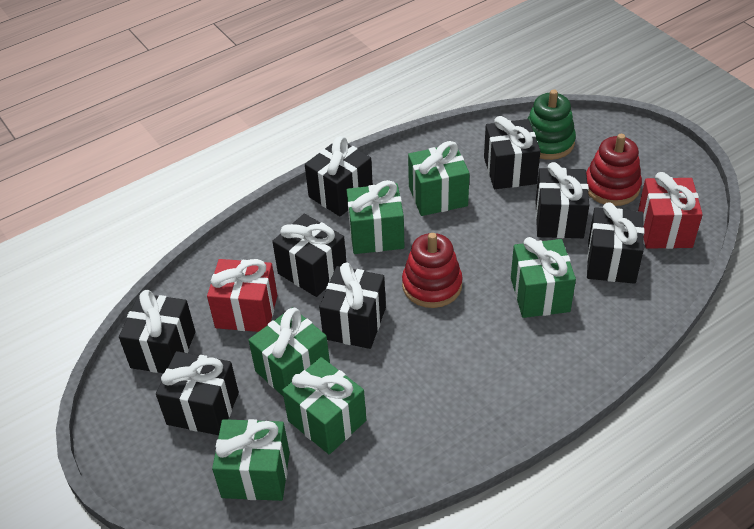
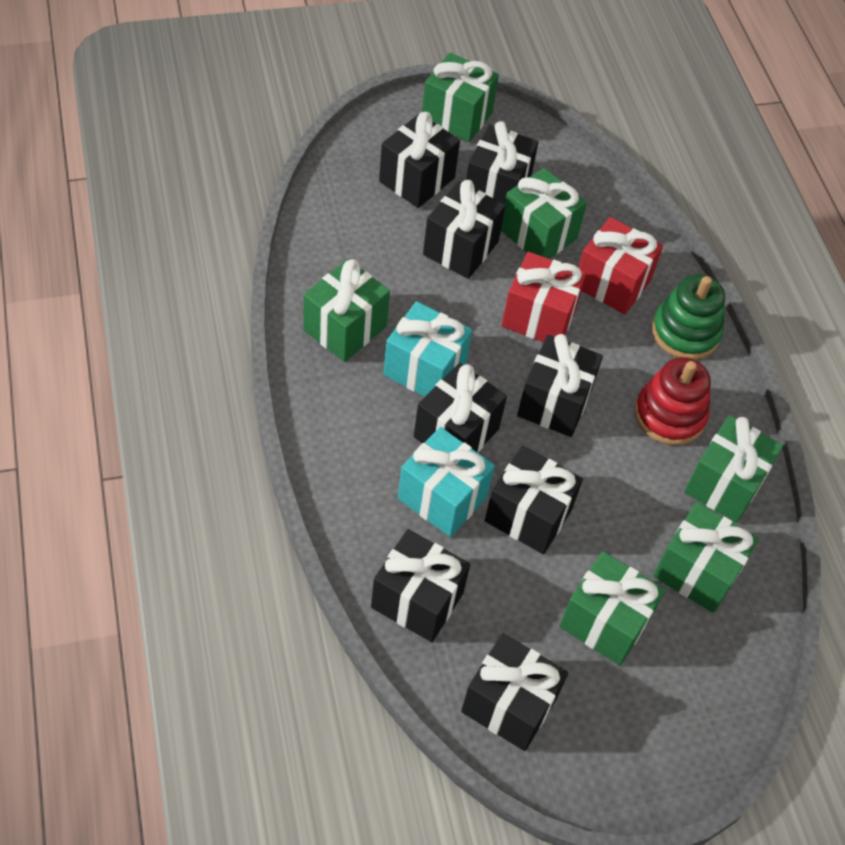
red stacking toy: 2 -> 1
turquoise gift: 0 -> 2

